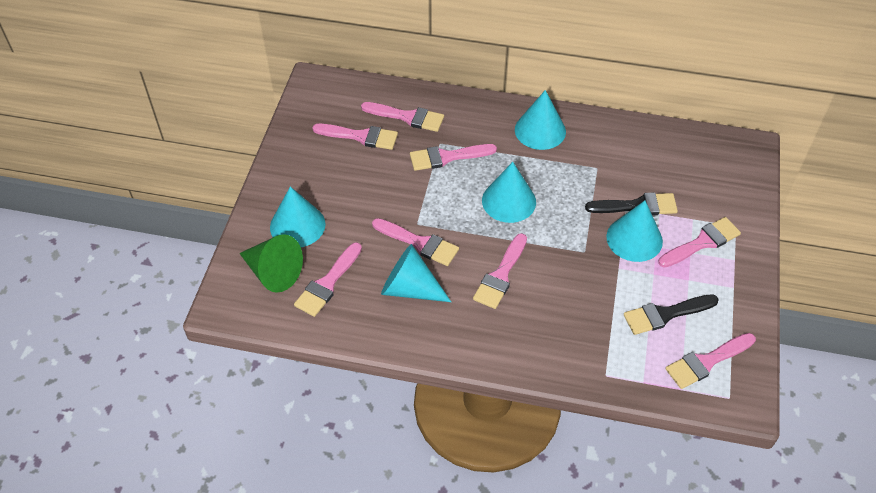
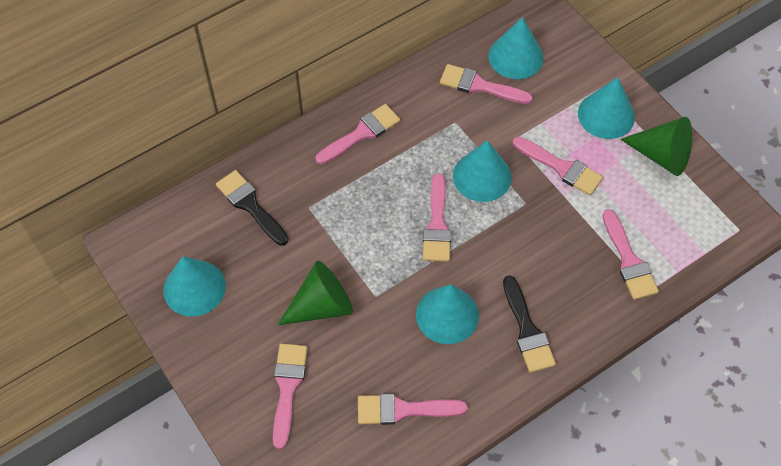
green cone: 1 -> 2
pink brush: 8 -> 7

